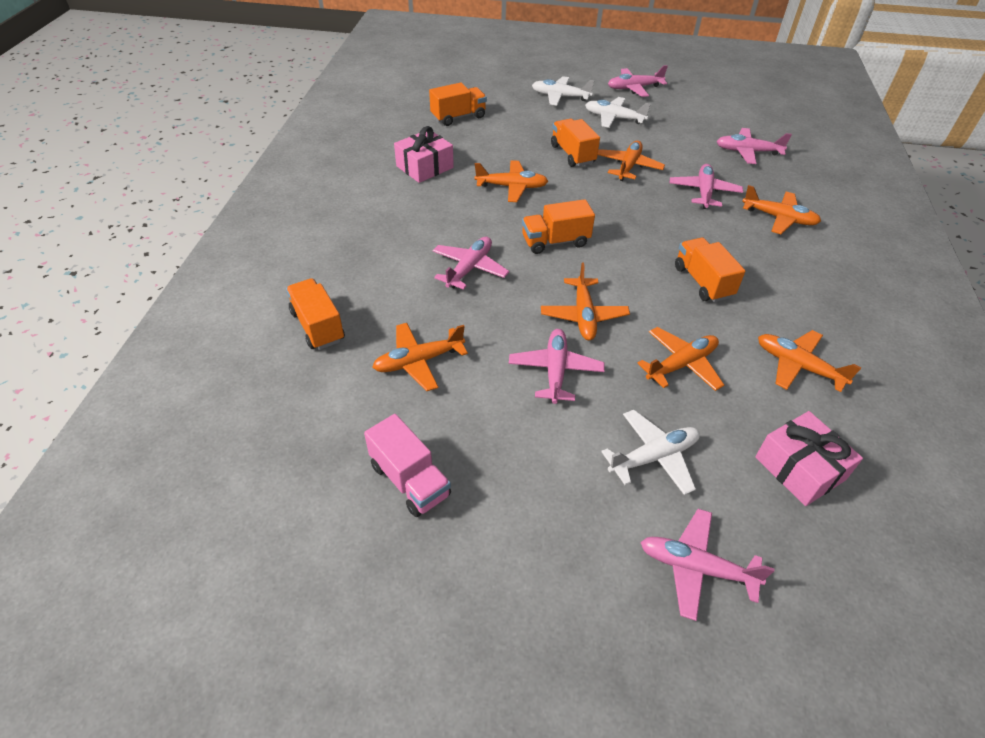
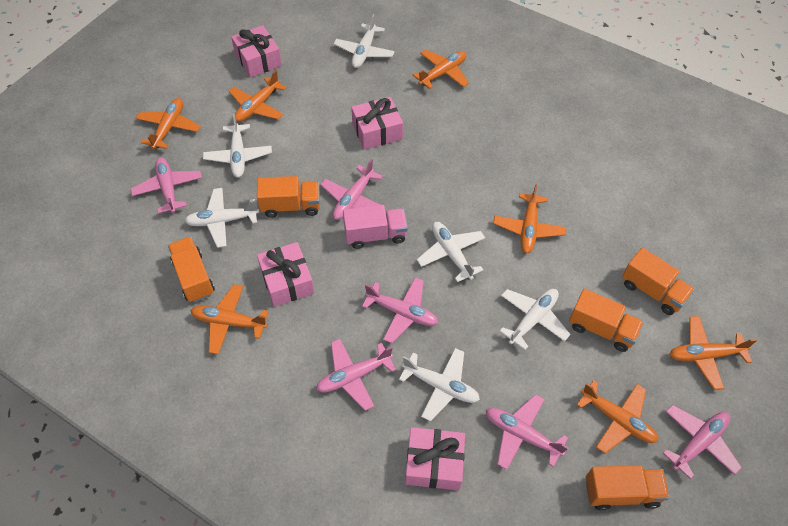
pink gift: 2 -> 4
white plane: 3 -> 6

